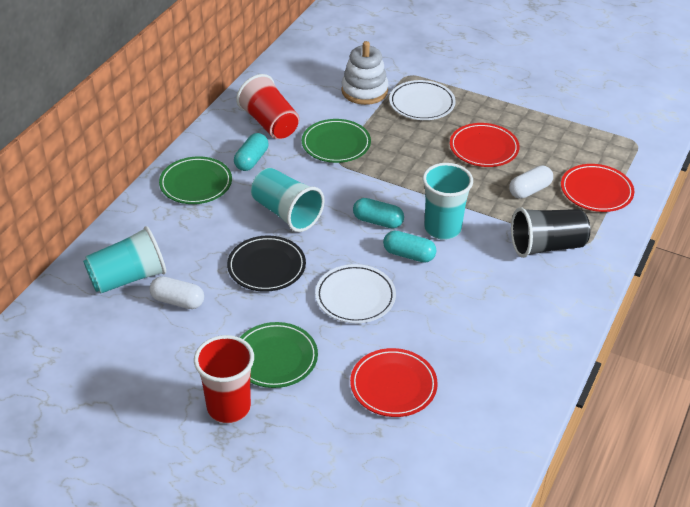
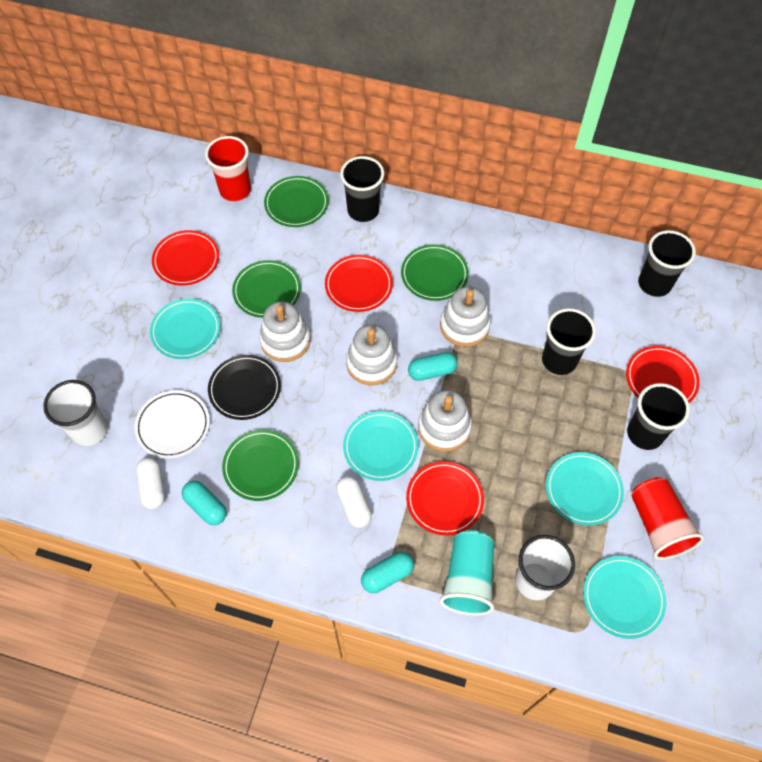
black cup: 1 -> 4
green plate: 3 -> 4
red plate: 3 -> 4
turquoise cup: 3 -> 1
turquoise plate: 0 -> 4
white cup: 0 -> 2
white plate: 2 -> 1
white stacking toy: 1 -> 4

